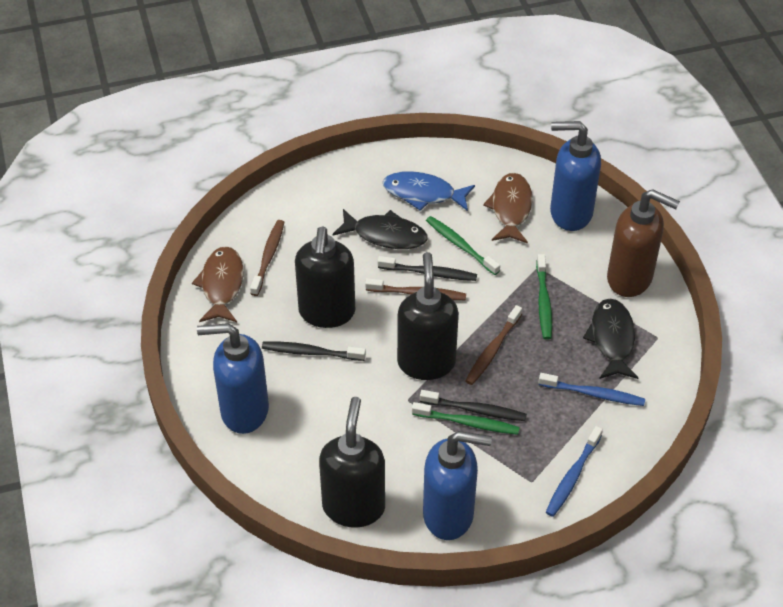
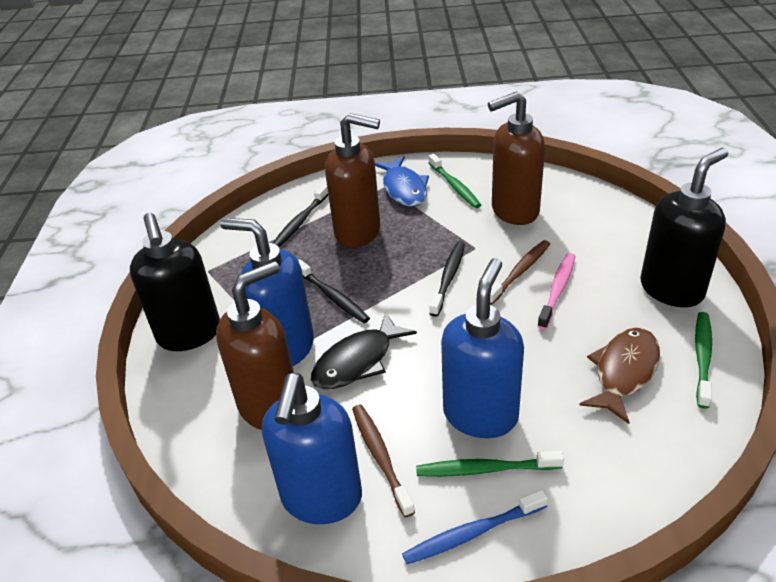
black fish: 2 -> 1
black soap dispenser: 3 -> 2
blue toothbrush: 2 -> 1
brown fish: 2 -> 1
brown soap dispenser: 1 -> 3
brown toothbrush: 3 -> 2
pink toothbrush: 0 -> 1

